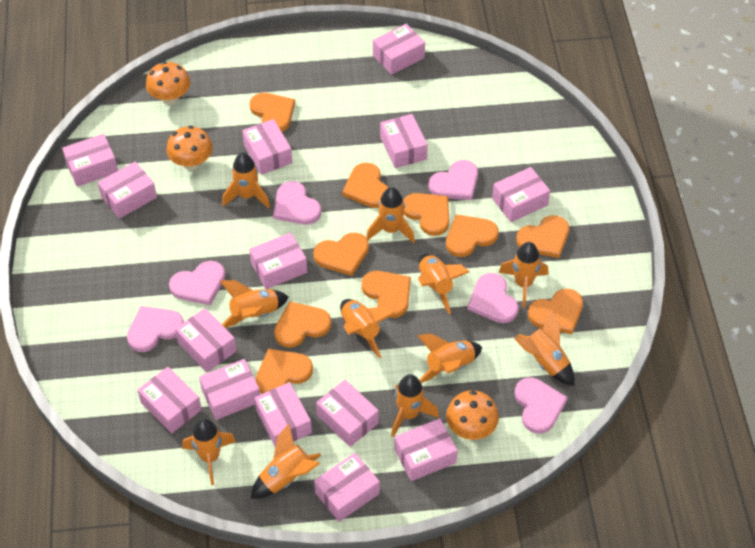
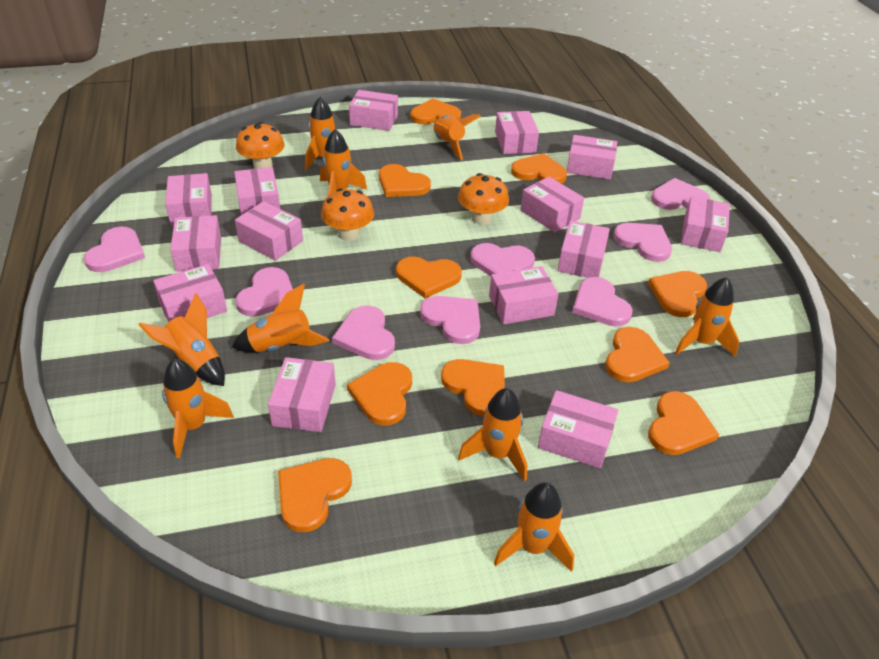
orange rocket: 11 -> 9
pink heart: 6 -> 8

